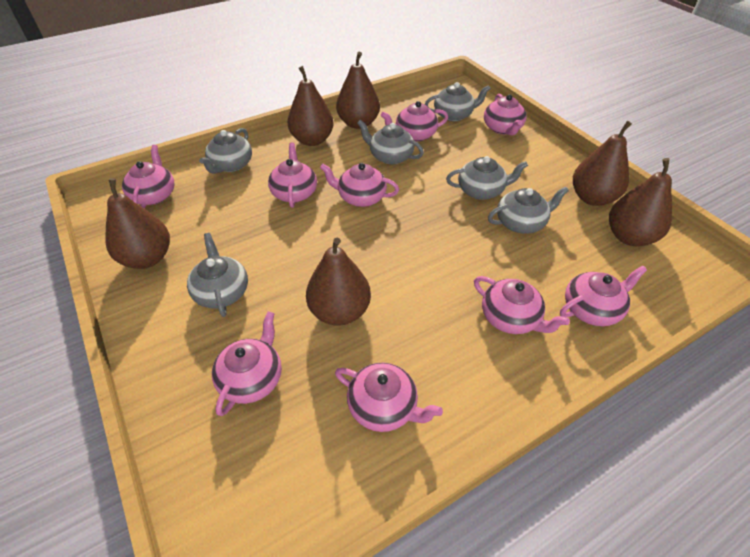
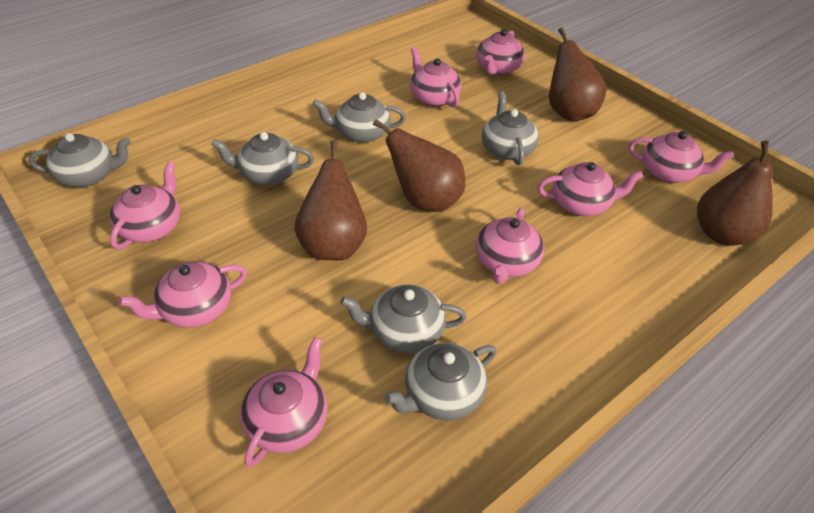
brown pear: 6 -> 4
pink teapot: 9 -> 8

